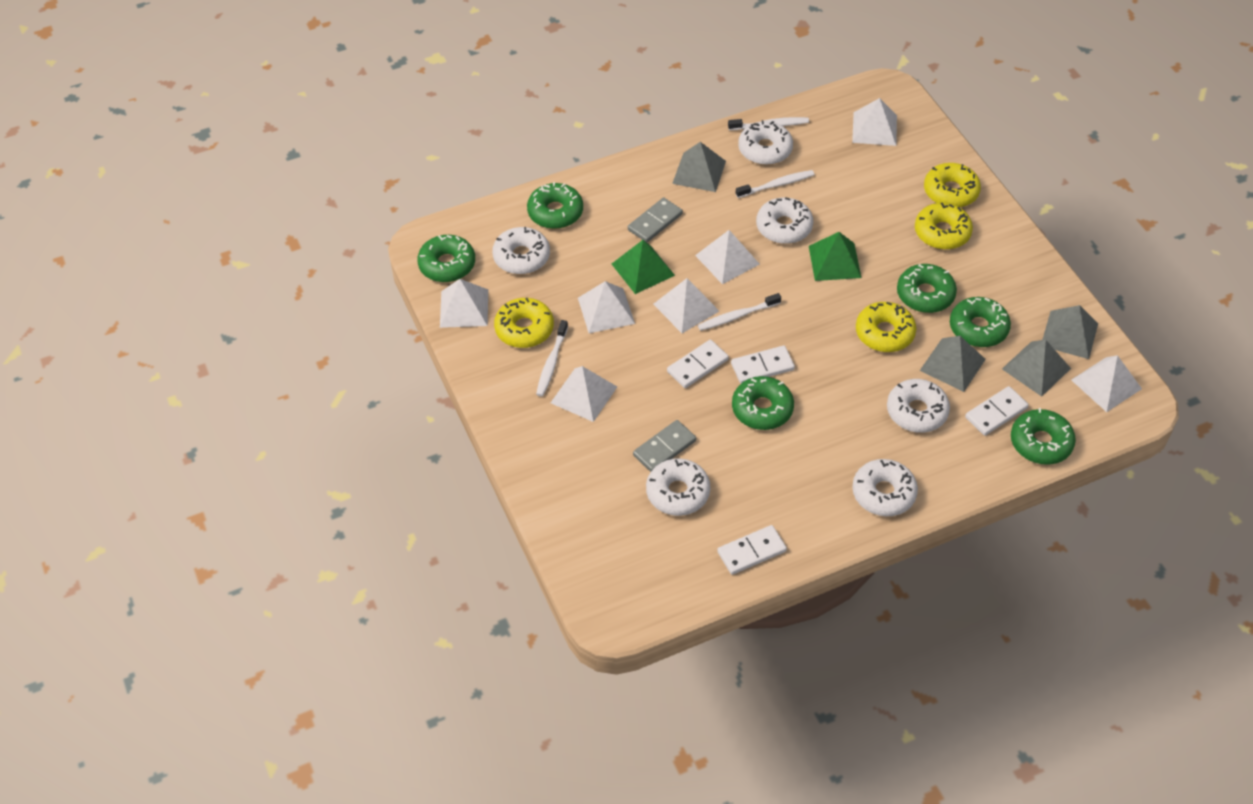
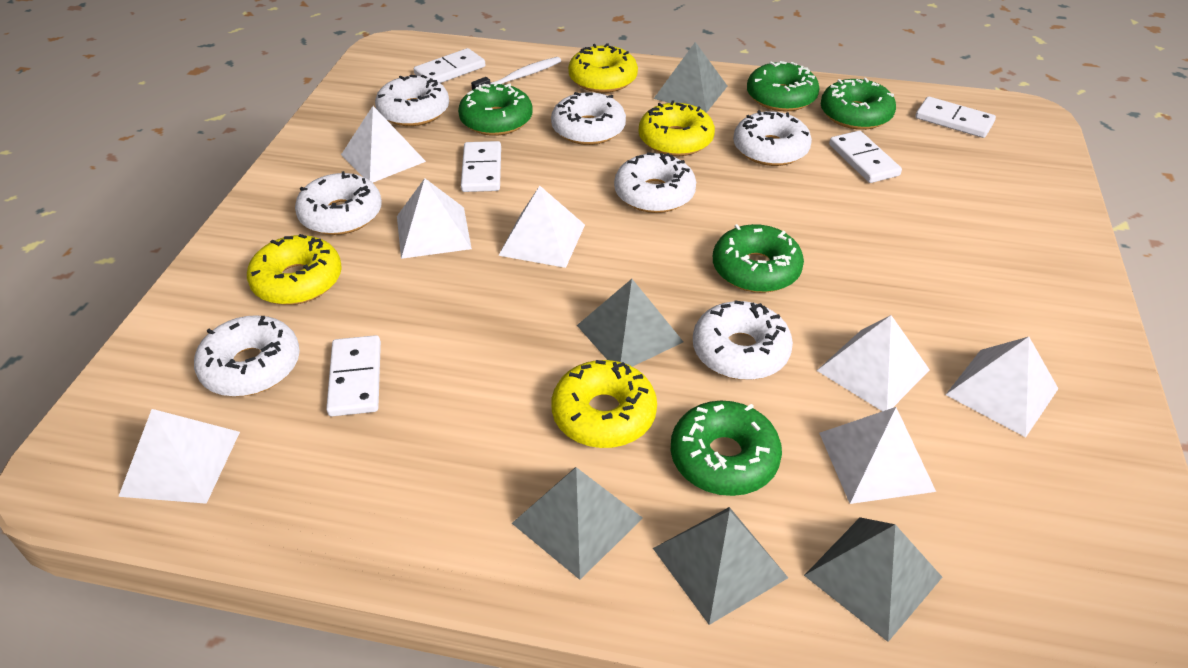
green donut: 6 -> 5
green pyramid: 2 -> 0
grey domino: 2 -> 0
grey pyramid: 4 -> 5
white domino: 4 -> 5
white donut: 6 -> 7
white toothbrush: 4 -> 1

